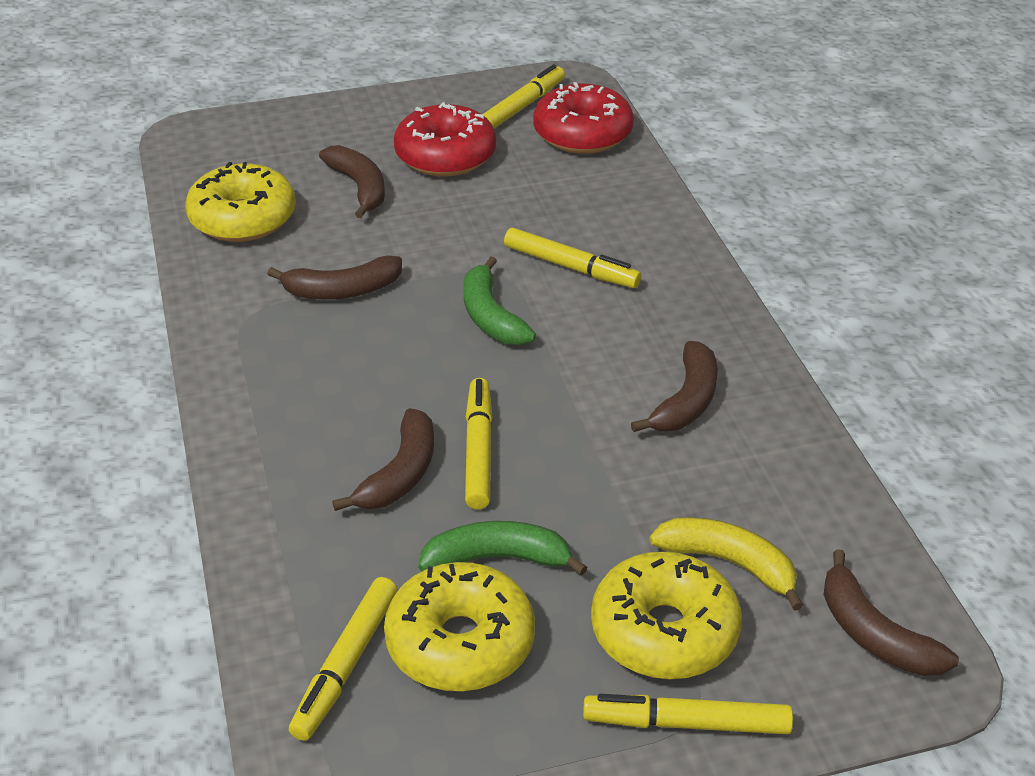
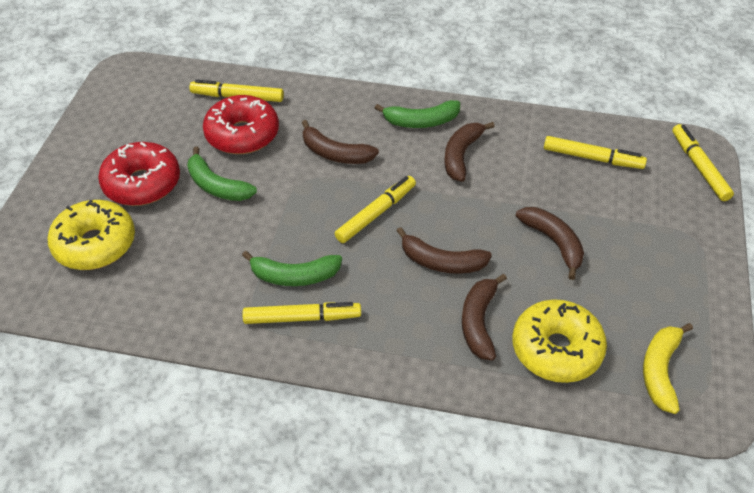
green banana: 2 -> 3
yellow donut: 3 -> 2

